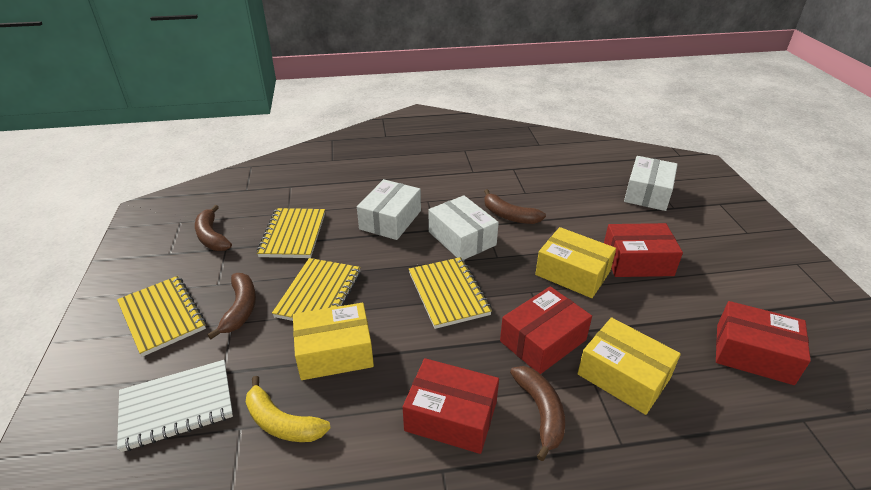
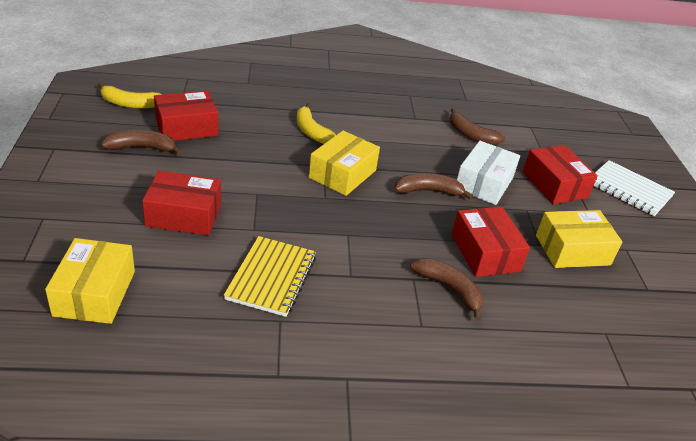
white box: 3 -> 1
yellow banana: 1 -> 2
yellow notebook: 4 -> 1

